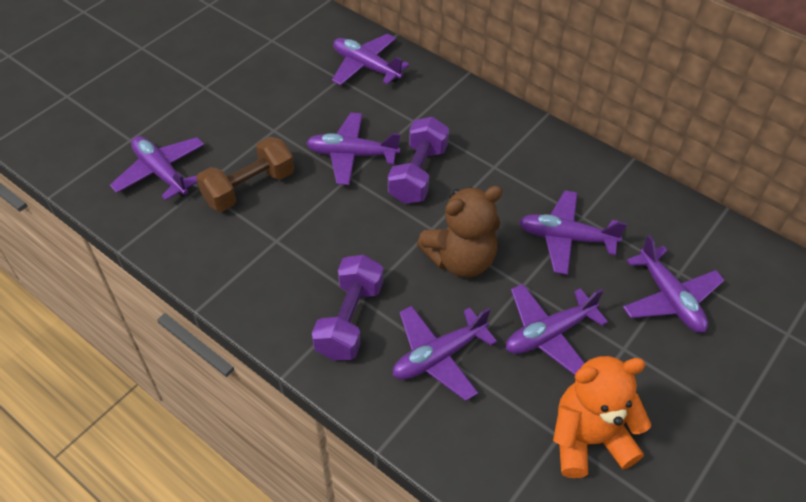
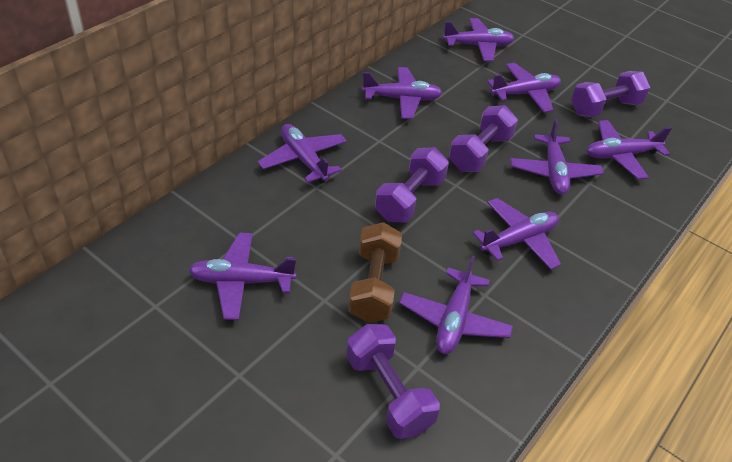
brown teddy bear: 1 -> 0
orange teddy bear: 1 -> 0
purple dumbbell: 2 -> 4
purple plane: 7 -> 9

